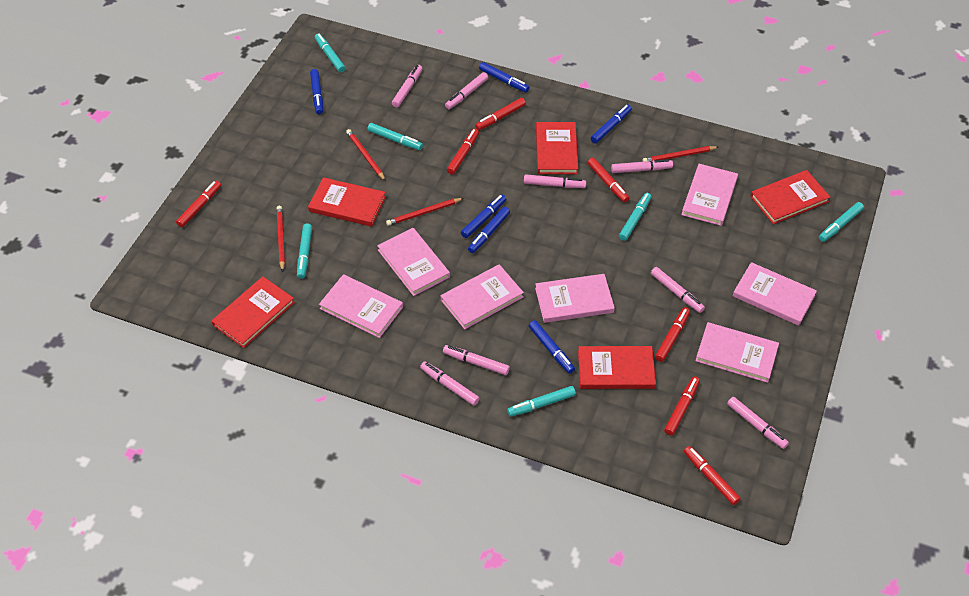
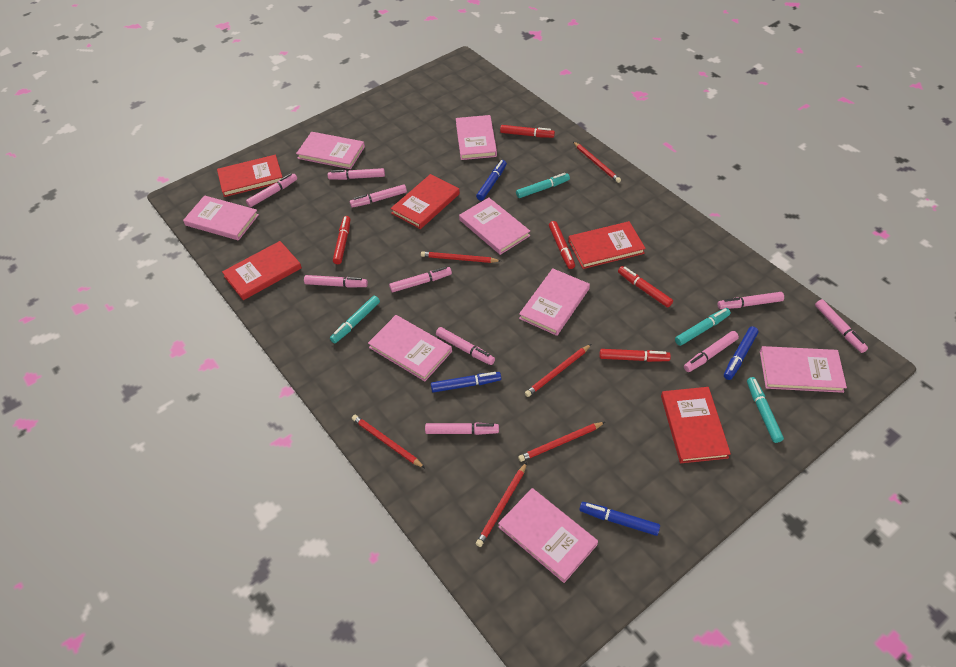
blue marker: 6 -> 4
pink book: 7 -> 8
pink marker: 8 -> 10
red marker: 7 -> 5
red pencil: 4 -> 6
turquoise marker: 6 -> 4

